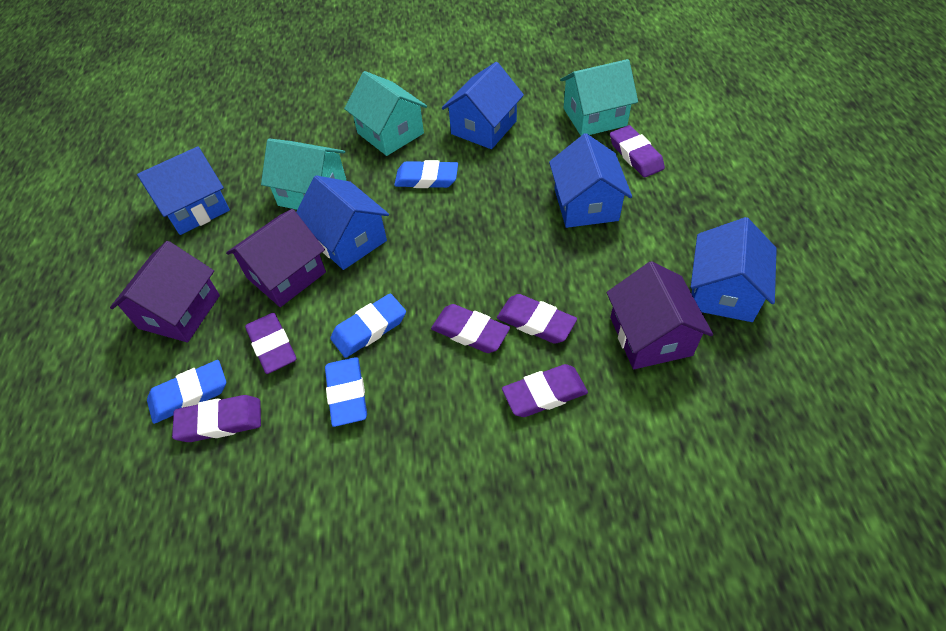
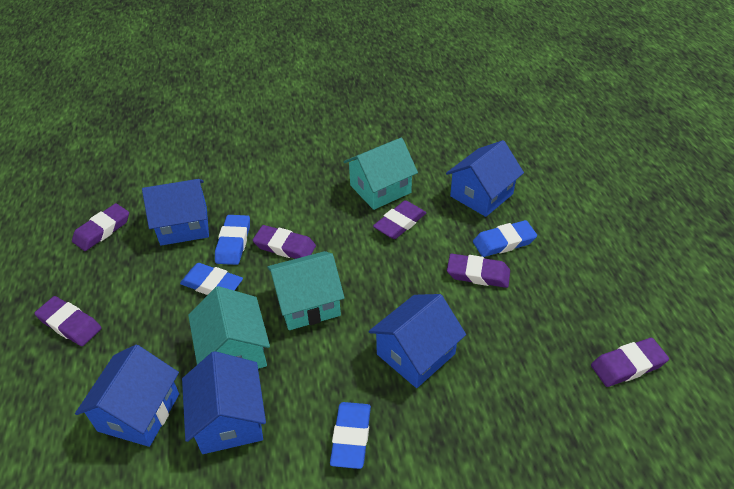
purple house: 3 -> 0

